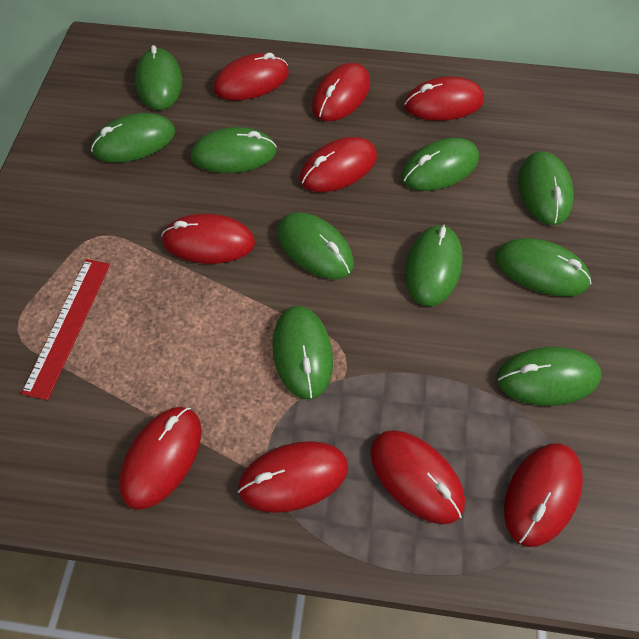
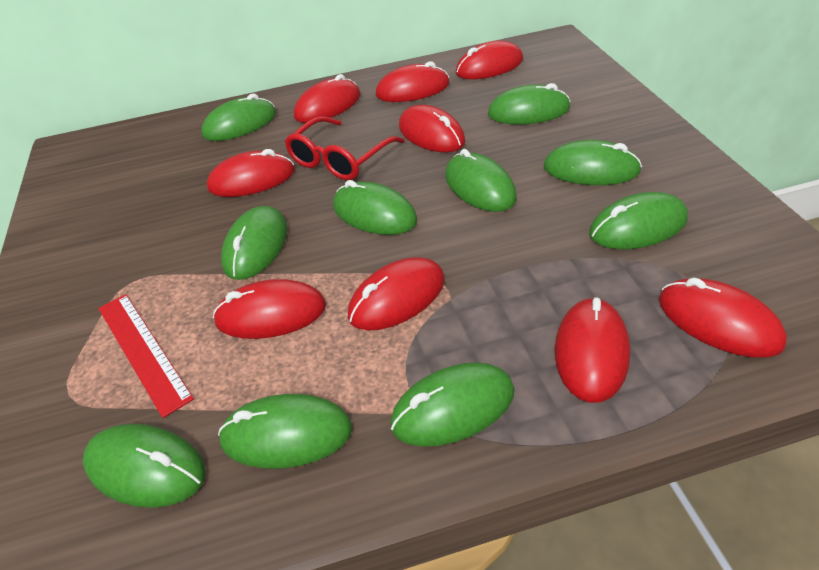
red glasses: 0 -> 1

